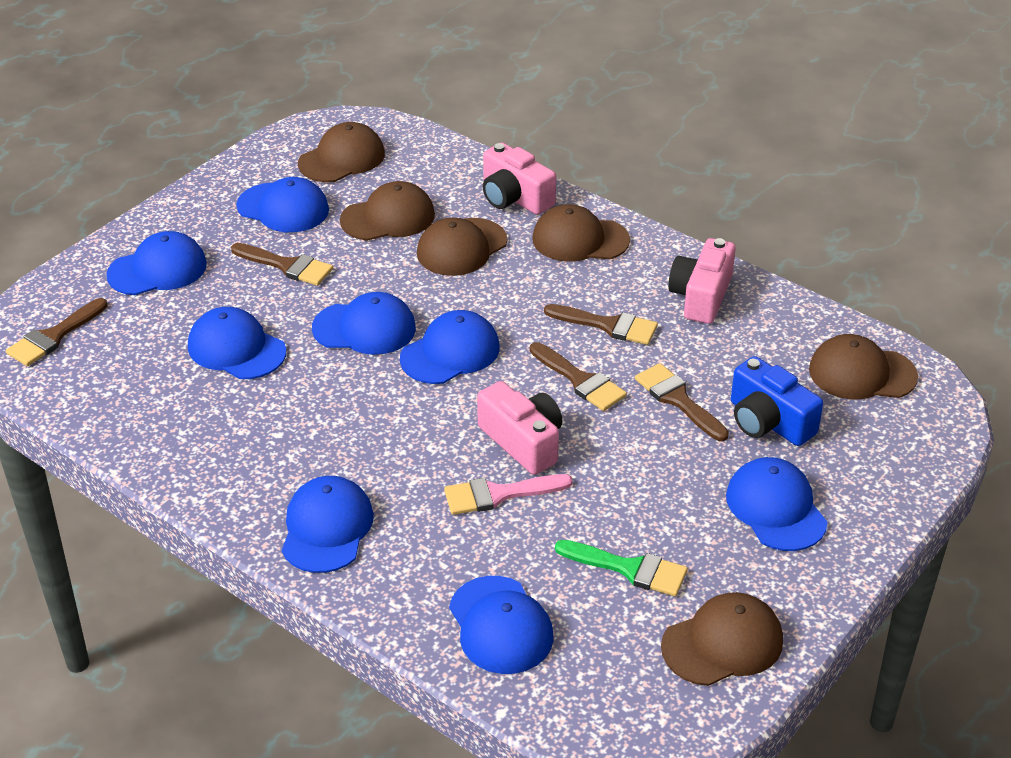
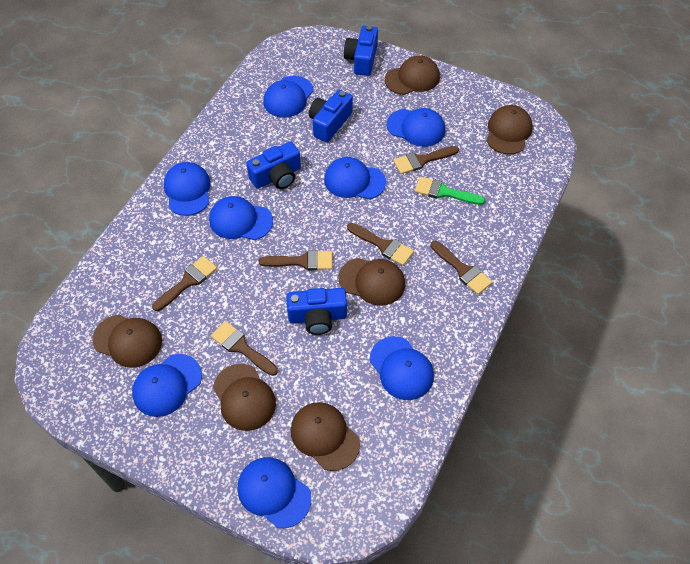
blue camera: 1 -> 4
brown brush: 5 -> 6
pink brush: 1 -> 0
pink camera: 3 -> 0

